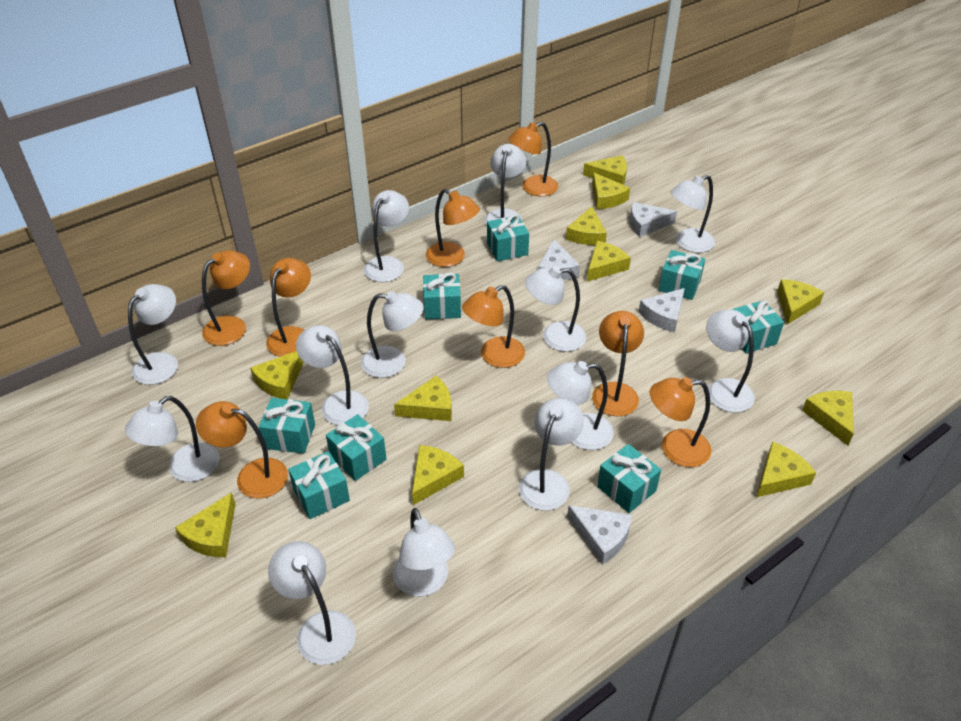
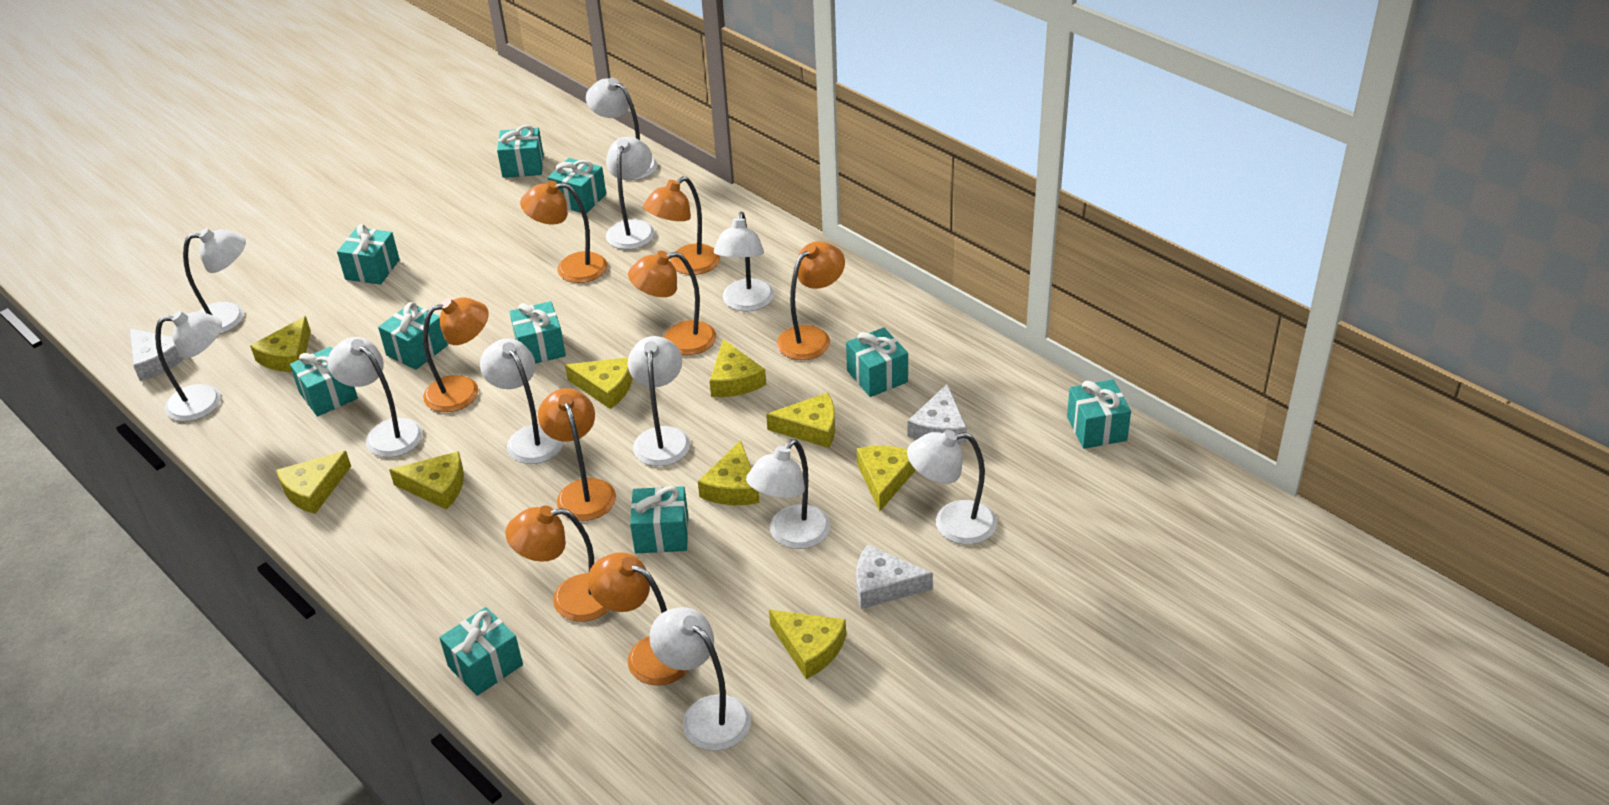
turquoise gift: 8 -> 10
white cheese: 4 -> 3
white lamp: 13 -> 11
yellow cheese: 11 -> 9

